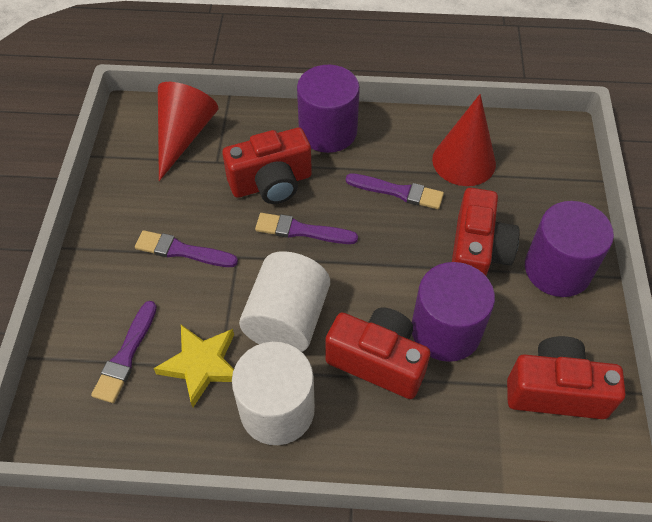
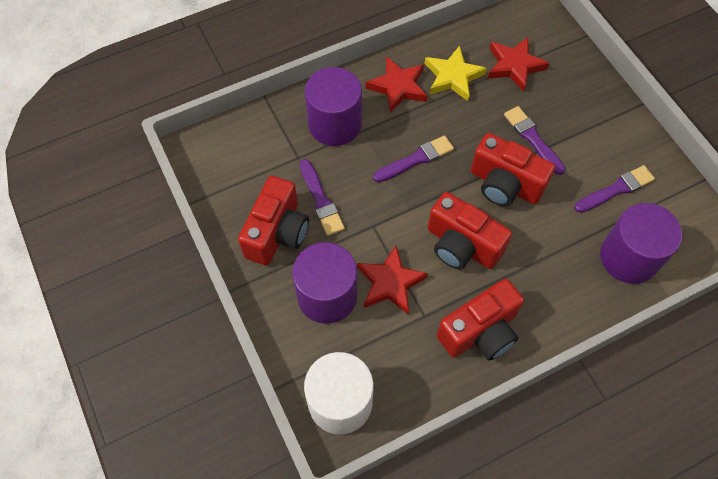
red cone: 2 -> 0
red star: 0 -> 3
white cylinder: 2 -> 1

